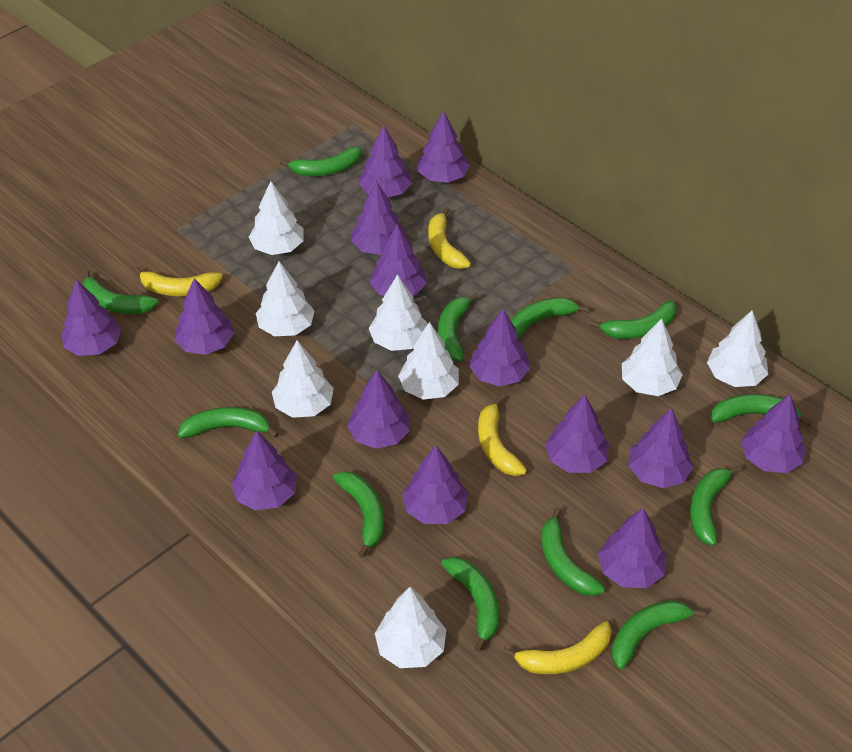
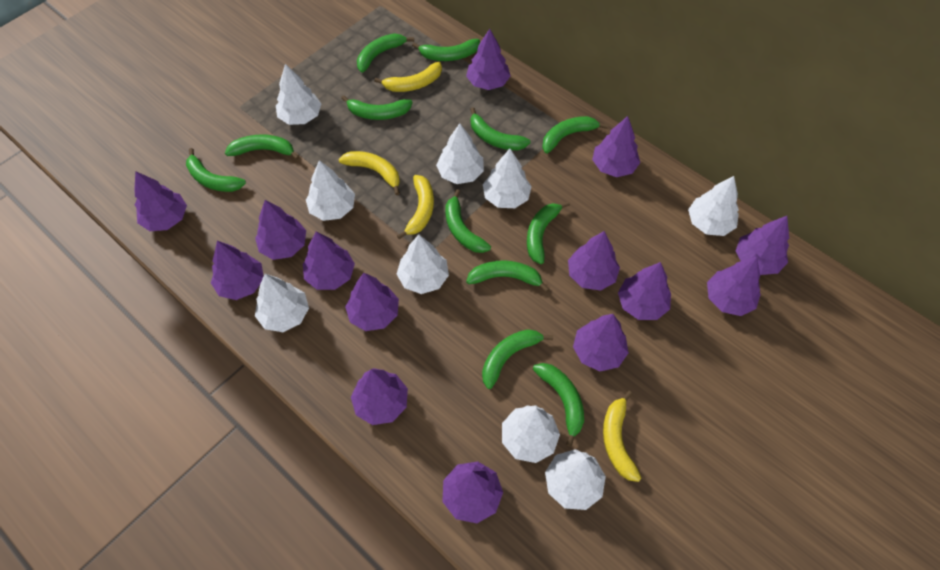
white tree: 8 -> 9

